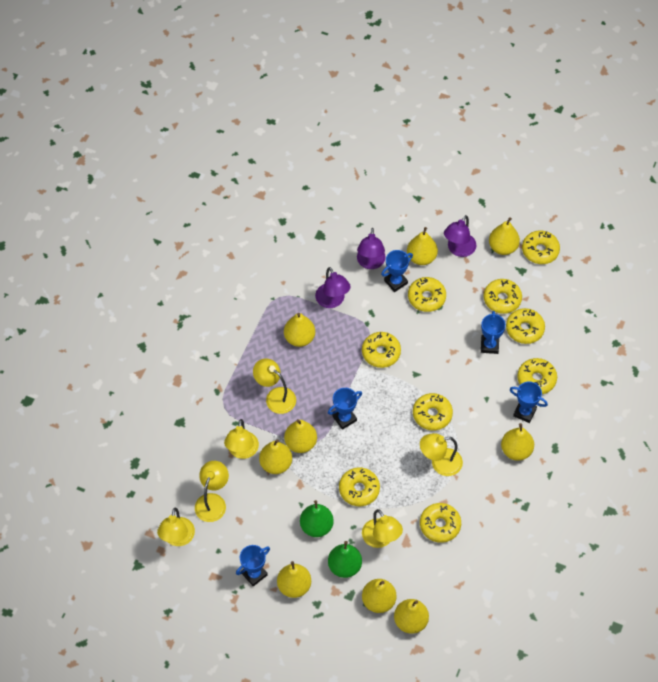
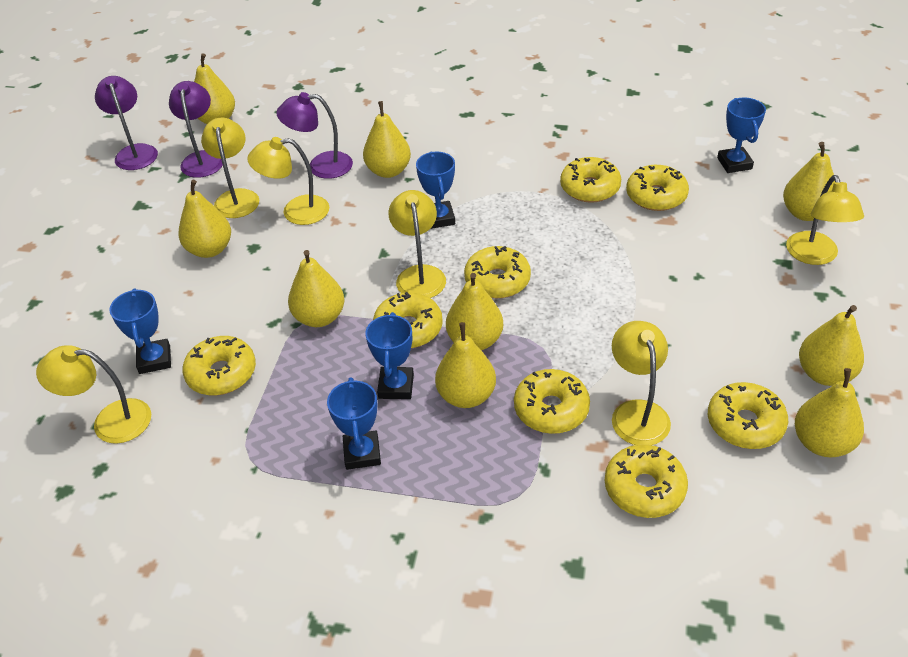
green pear: 2 -> 0
yellow donut: 9 -> 8

